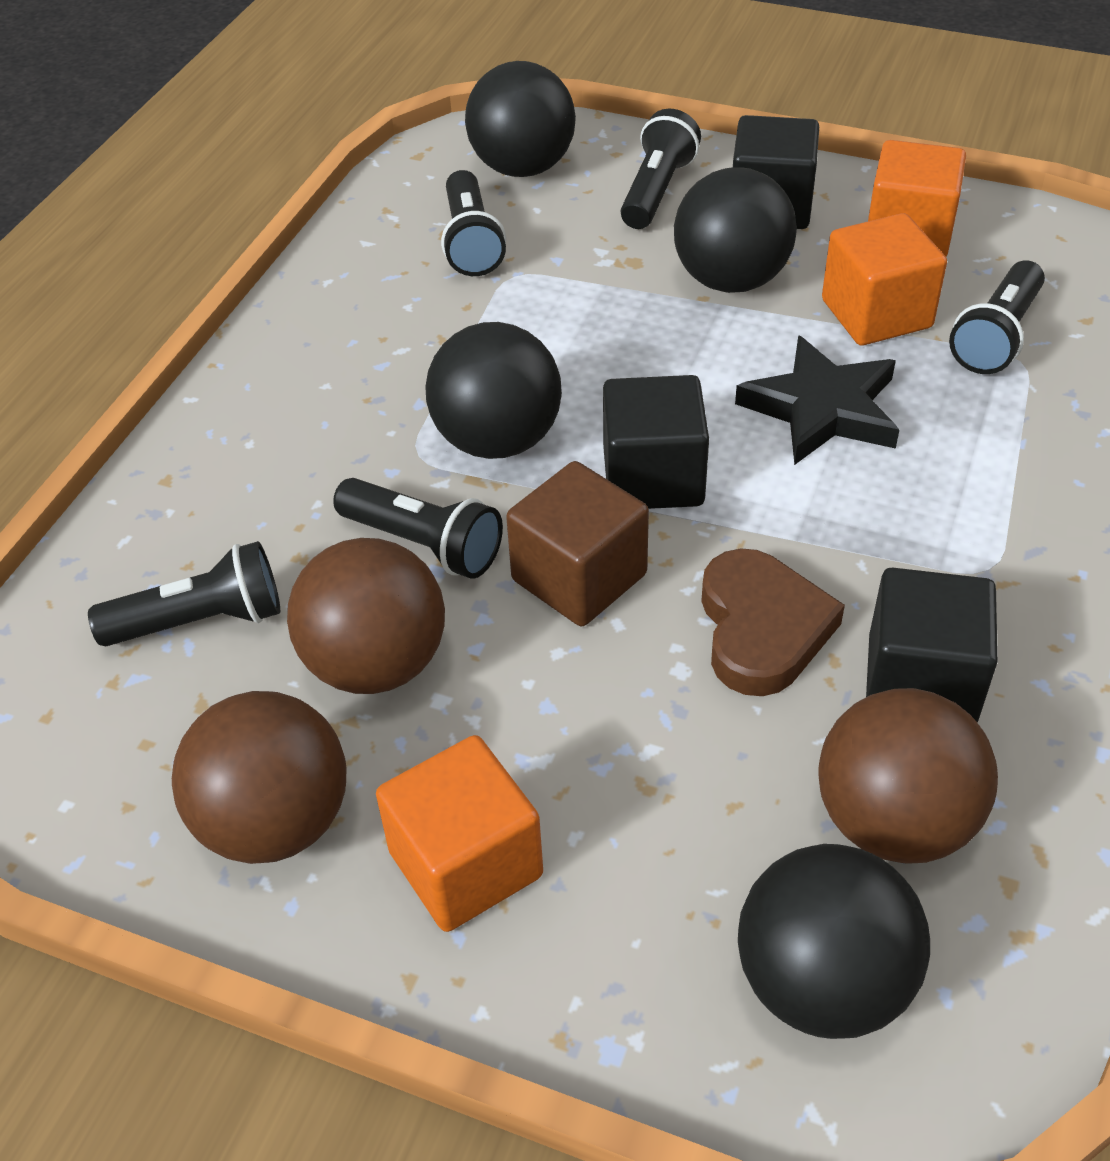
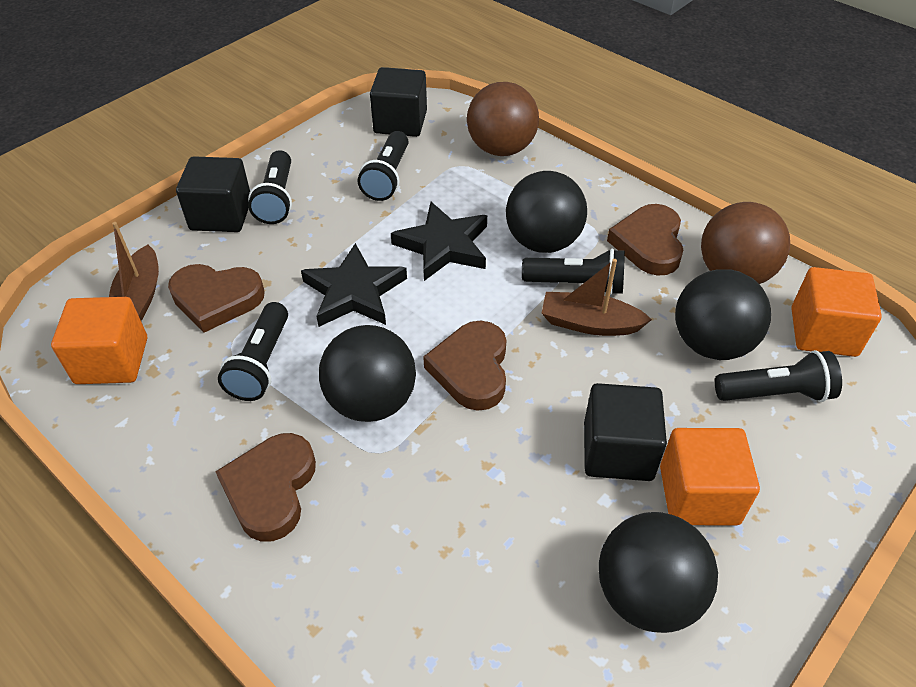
black star: 1 -> 2
brown ball: 3 -> 2
brown boat: 0 -> 2
brown cube: 1 -> 0
brown heart: 1 -> 4

